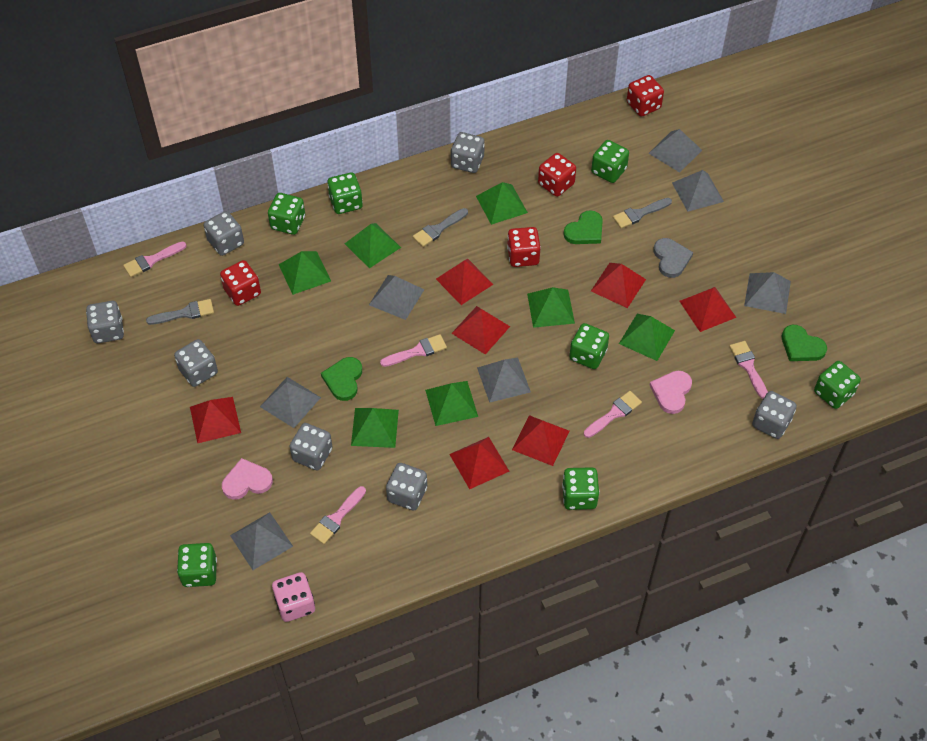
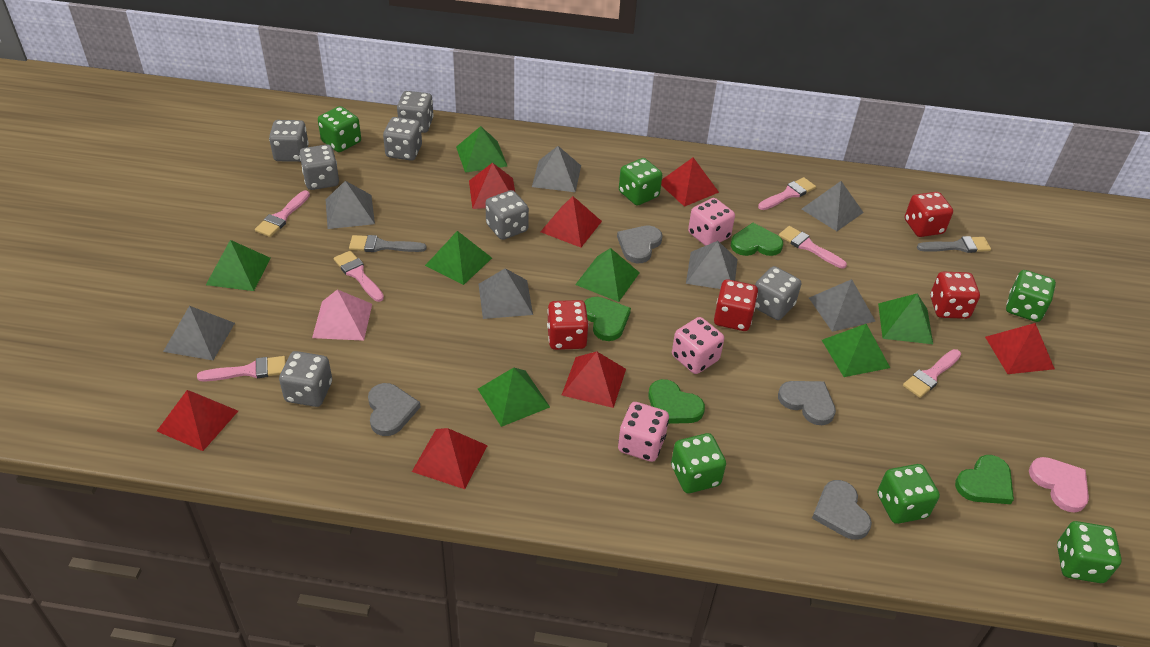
green dice: 7 -> 6
green heart: 3 -> 4
grey brush: 3 -> 2
grey heart: 1 -> 4
pink brush: 5 -> 6
pink dice: 1 -> 3
pink heart: 2 -> 1
pink pyramid: 0 -> 1

